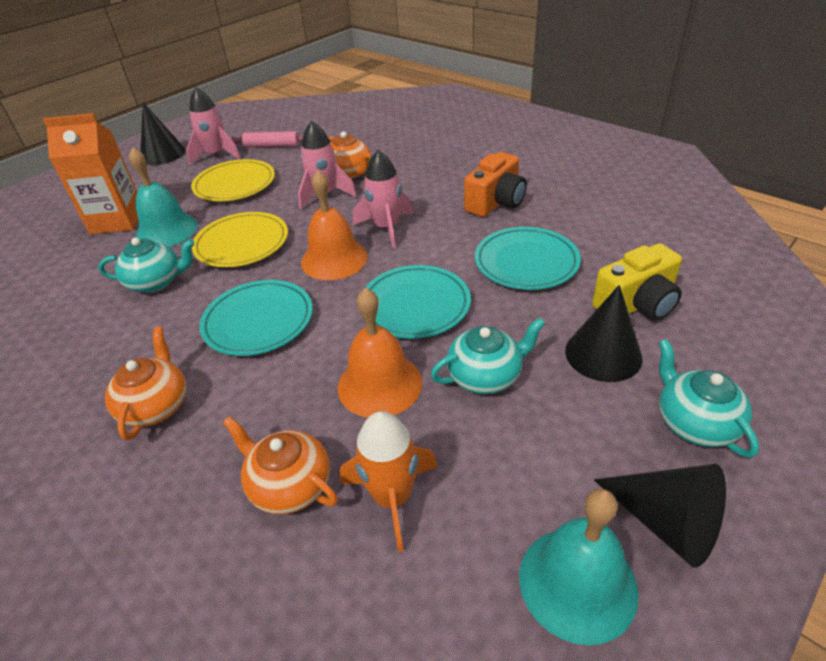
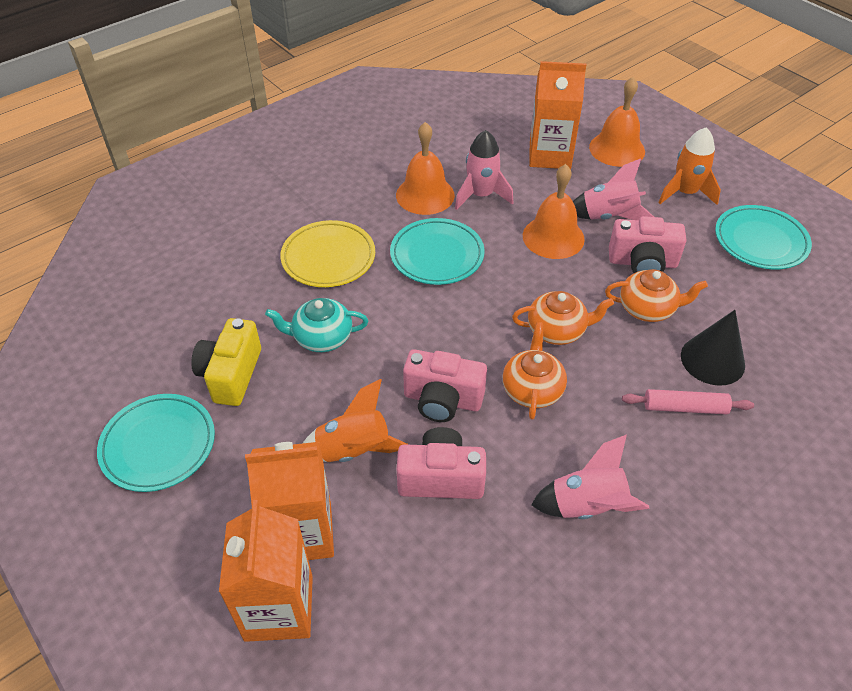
black cone: 3 -> 1
orange bell: 2 -> 3
orange camera: 1 -> 0
orange carton: 1 -> 3
orange rocket: 1 -> 2
pink camera: 0 -> 3
turquoise bell: 2 -> 0
turquoise teapot: 3 -> 1
yellow plate: 2 -> 1

